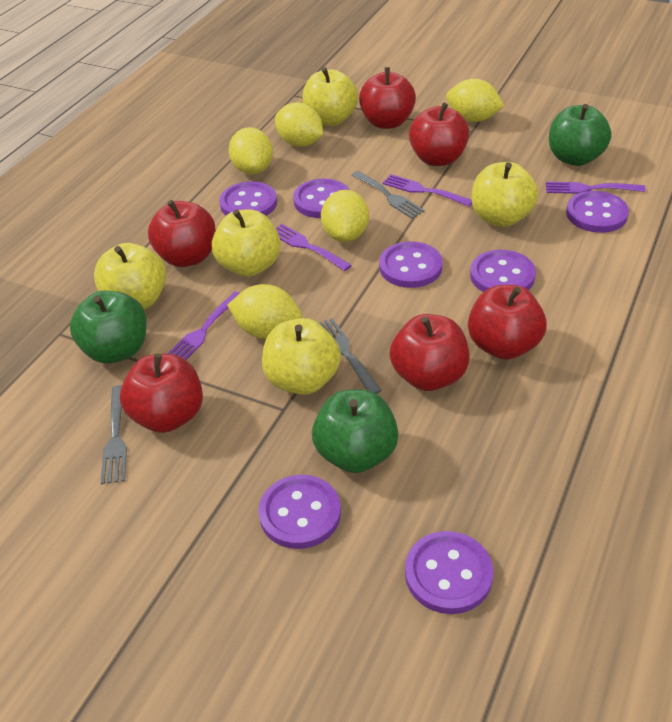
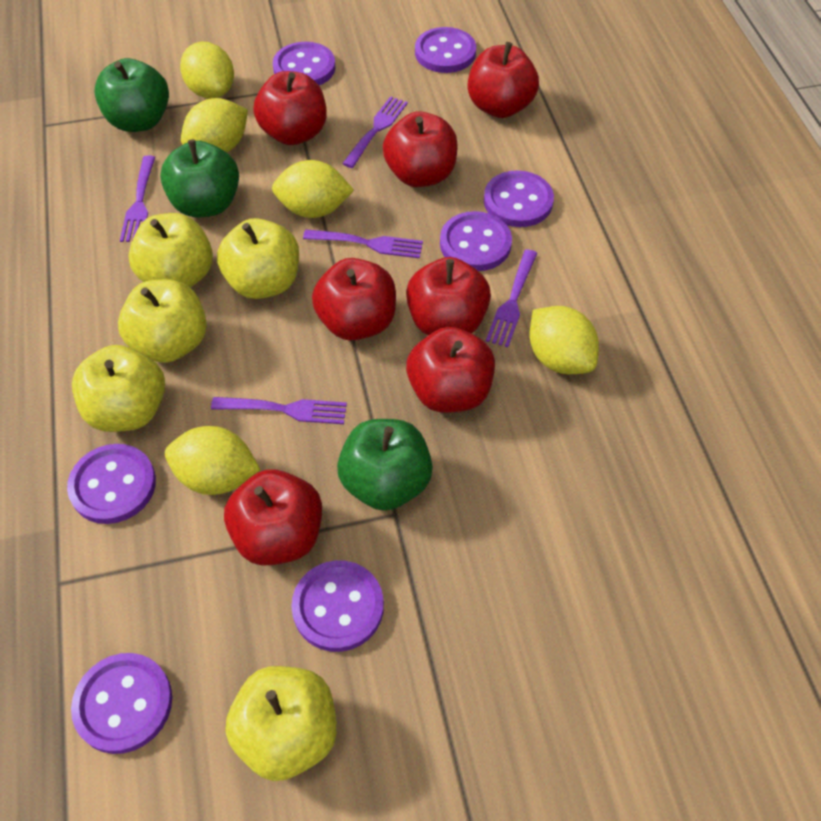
grey fork: 3 -> 0
purple fork: 4 -> 5
red apple: 6 -> 7

